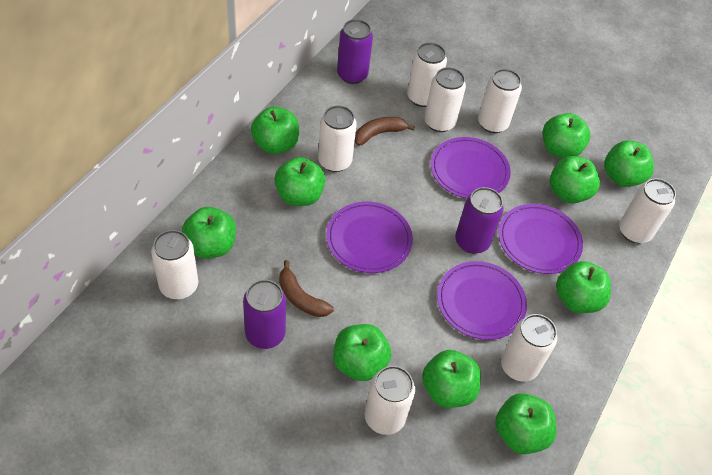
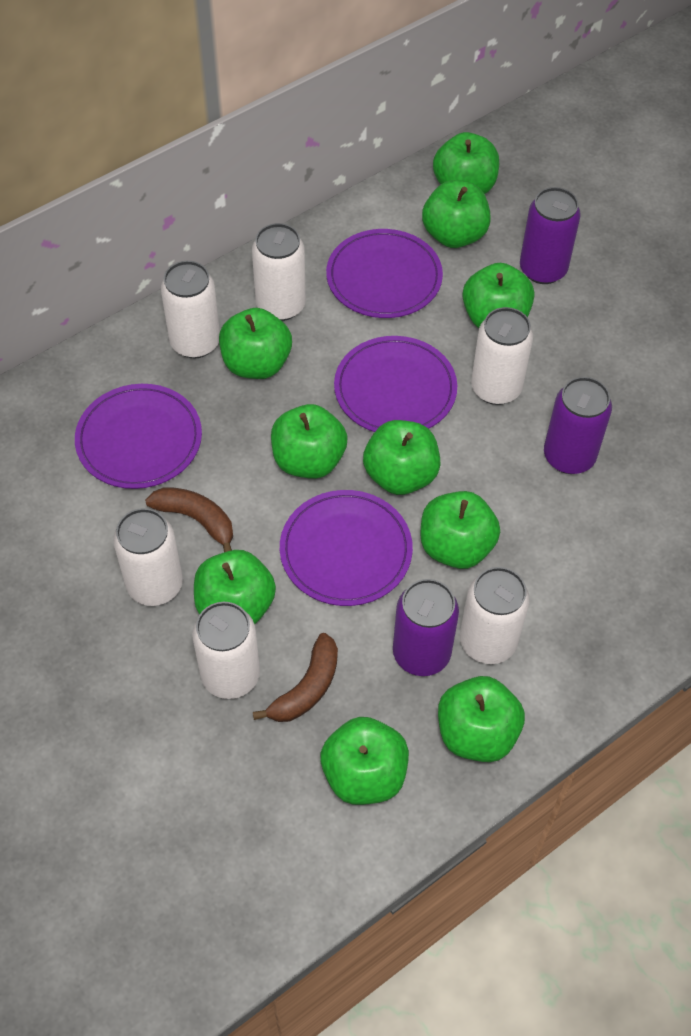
white can: 8 -> 6

